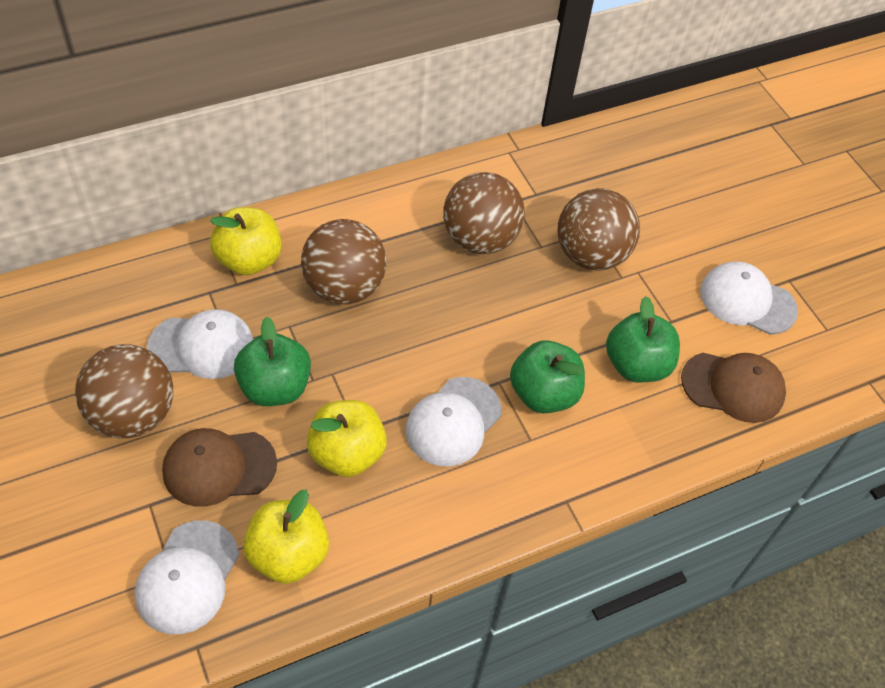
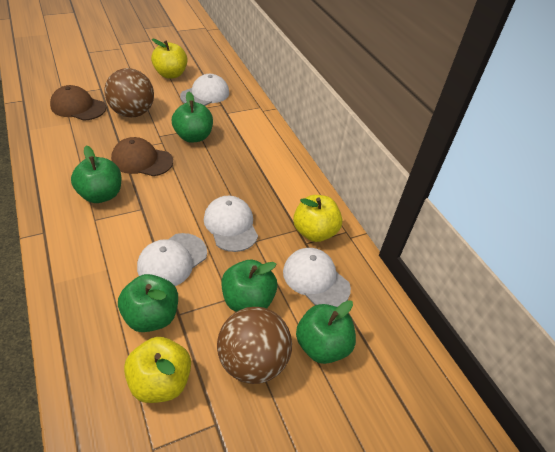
brown ball: 4 -> 2
green apple: 3 -> 5

